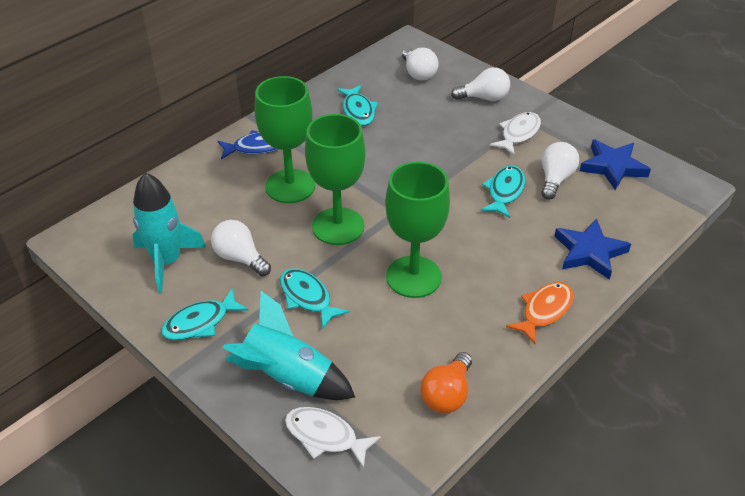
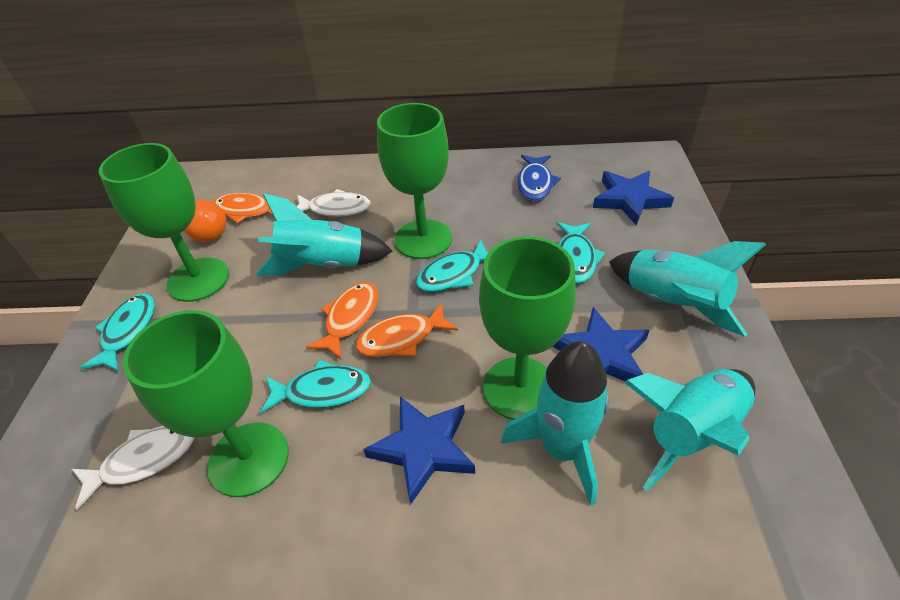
blue star: 2 -> 3
green goblet: 3 -> 4
orange fish: 1 -> 3
turquoise rocket: 2 -> 4
white light bulb: 4 -> 0

